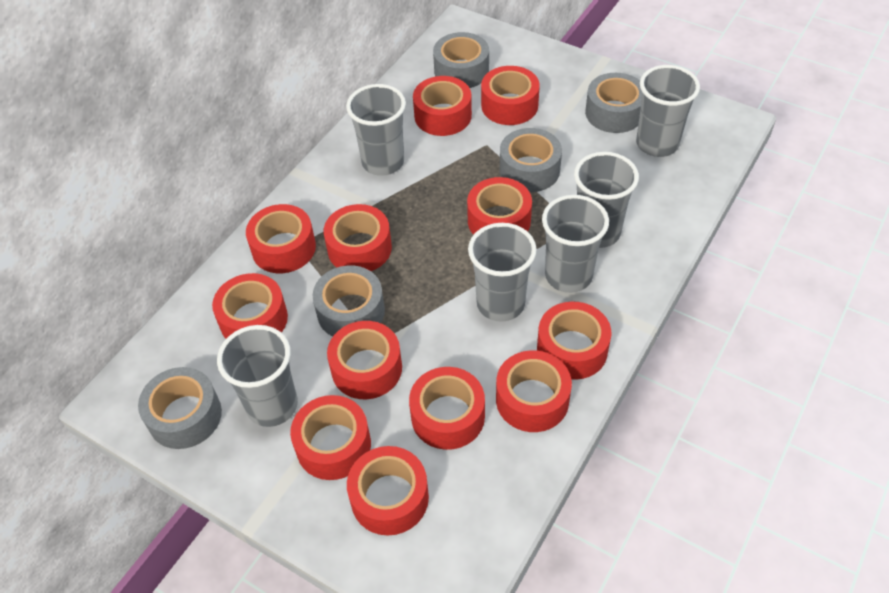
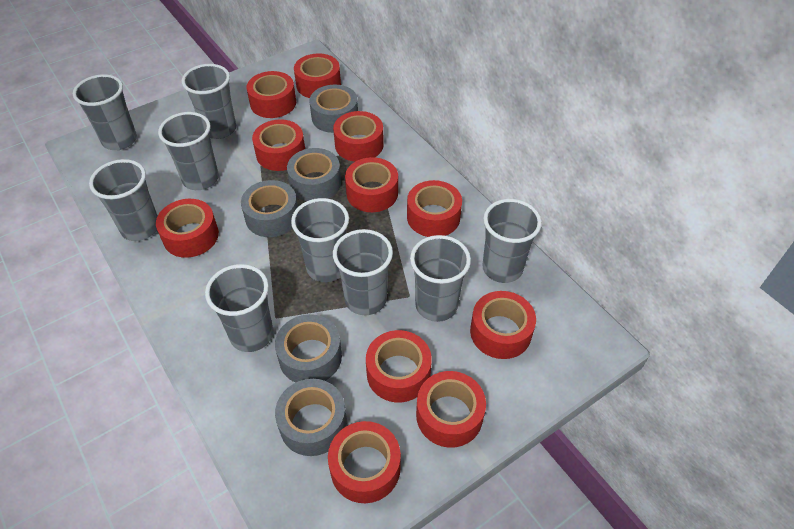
grey cup: 6 -> 9
red tape: 12 -> 11

